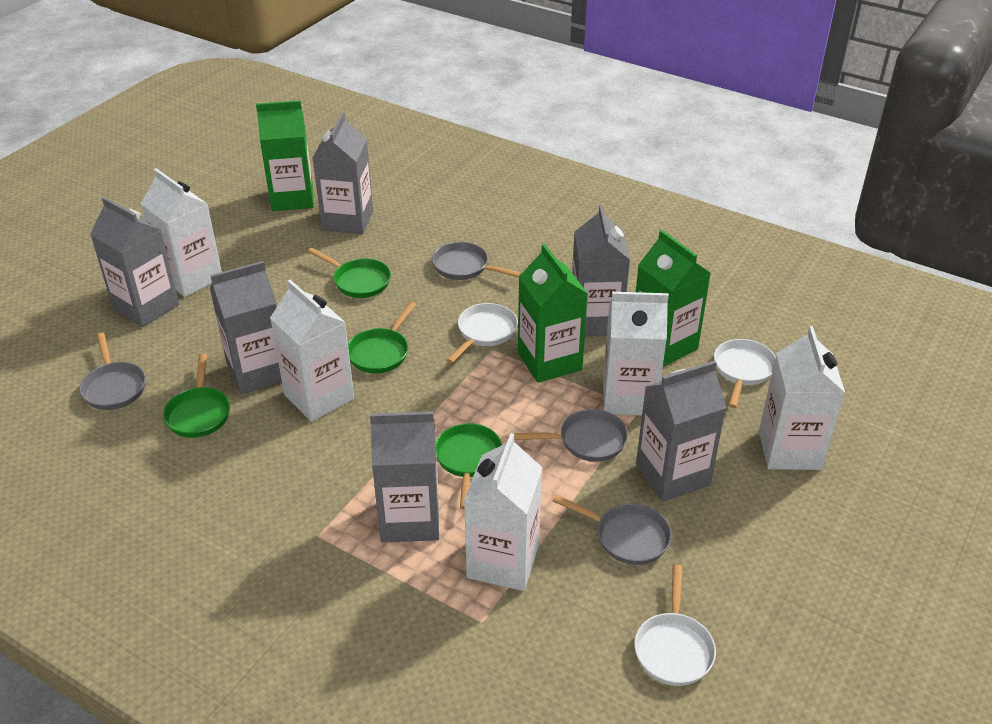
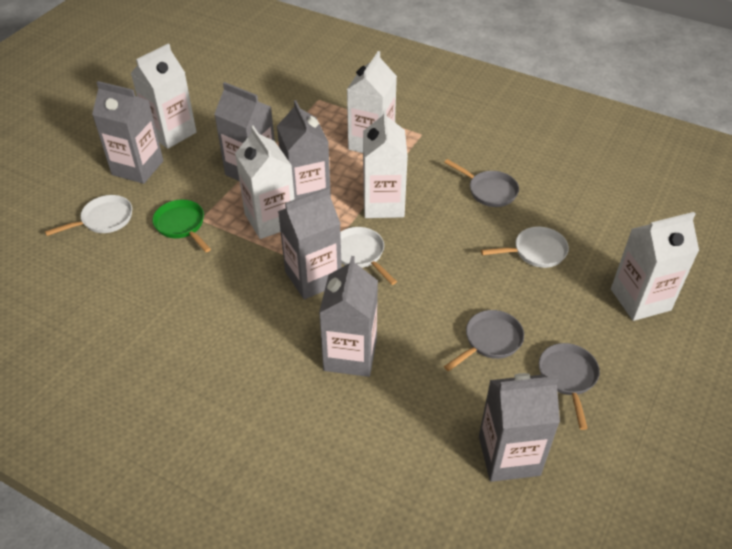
green carton: 3 -> 0
green pan: 4 -> 1
grey pan: 4 -> 3

